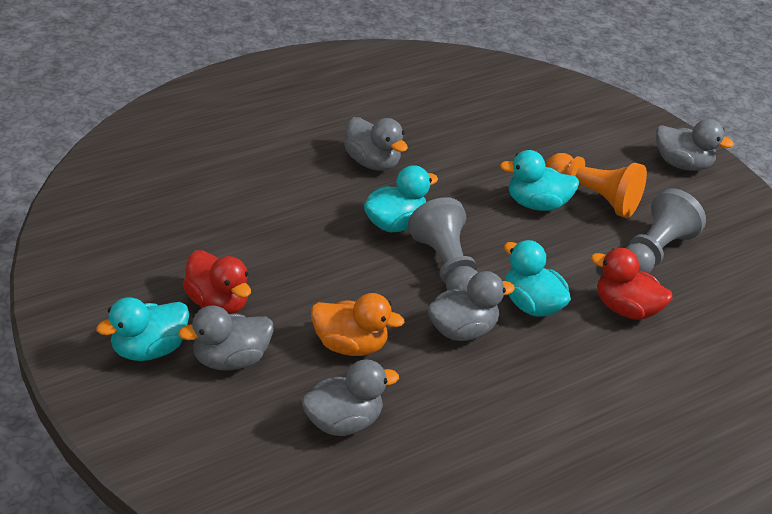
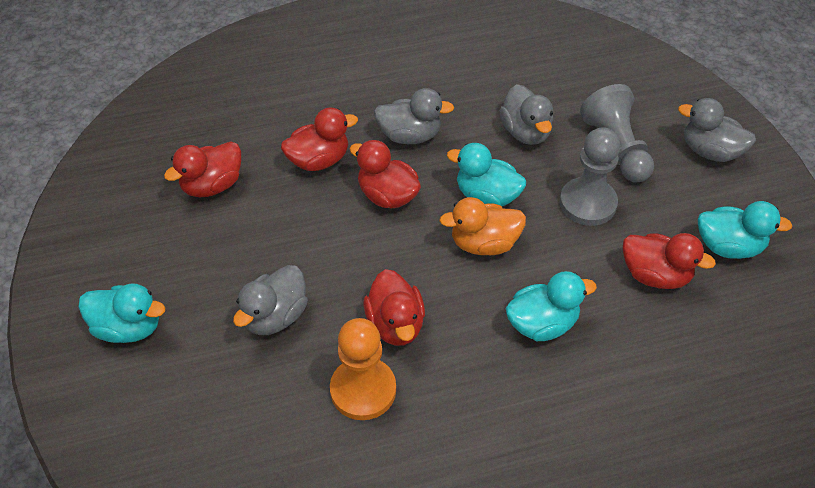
grey duck: 5 -> 4
red duck: 2 -> 5

